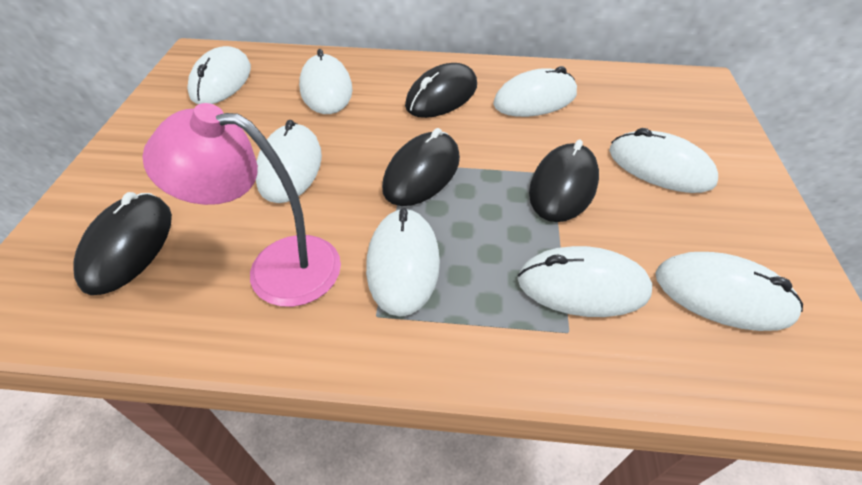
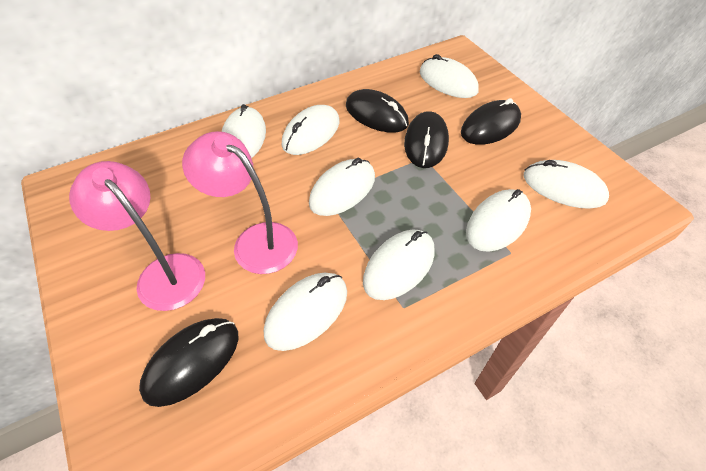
pink lamp: 1 -> 2

